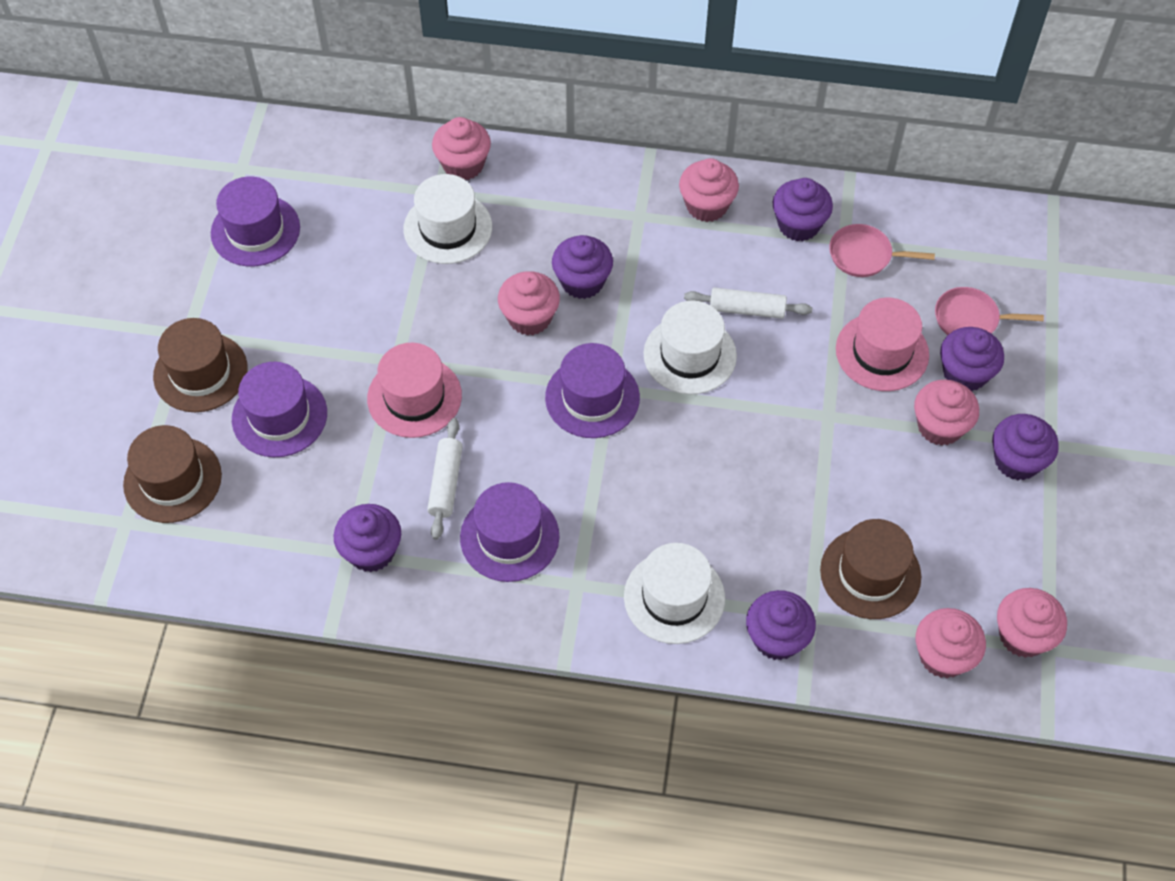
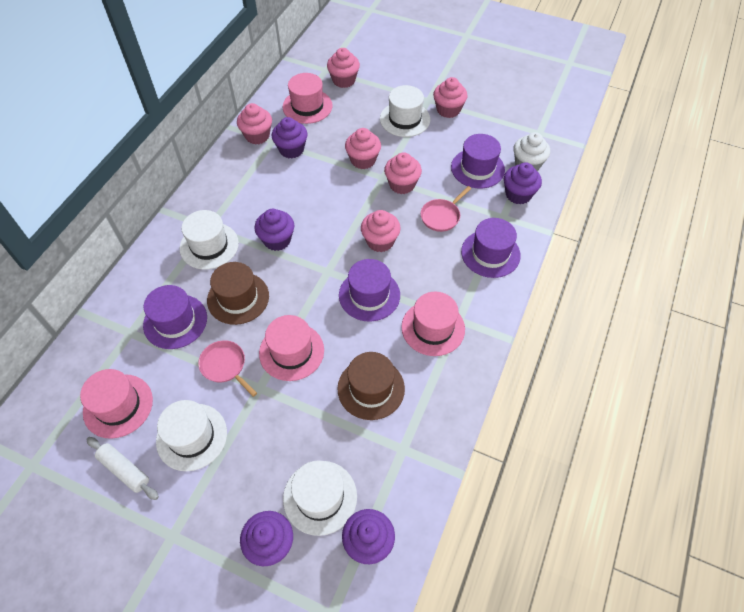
brown hat: 3 -> 2
pink hat: 2 -> 4
purple cupcake: 6 -> 5
white cupcake: 0 -> 1
white hat: 3 -> 4
white rolling pin: 2 -> 1

